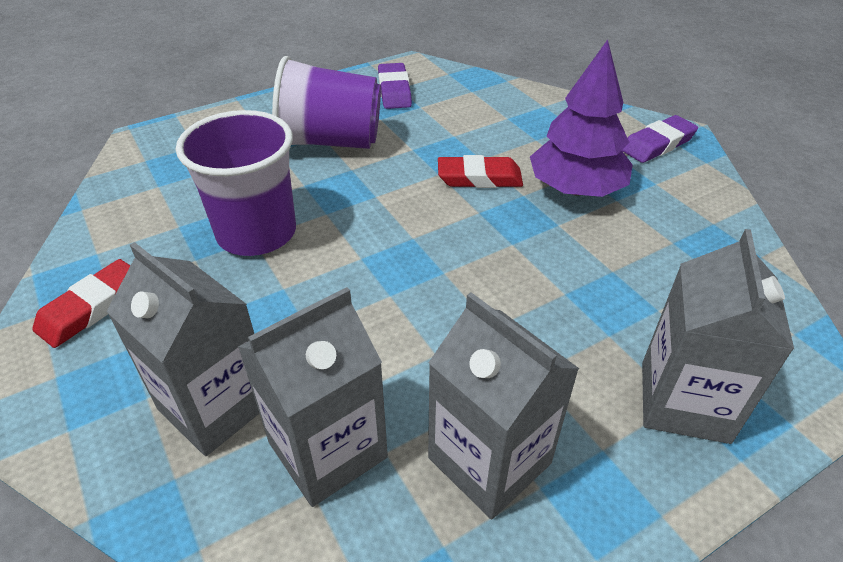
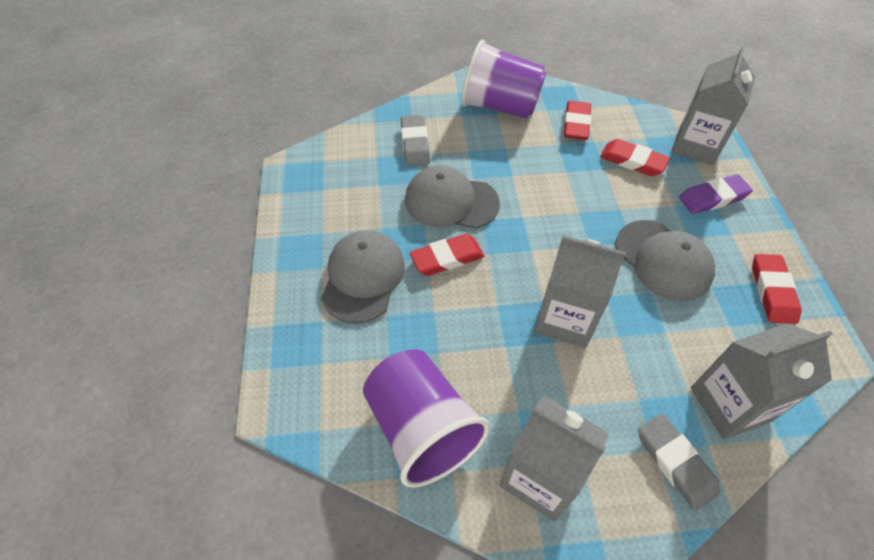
grey cap: 0 -> 3
grey eraser: 0 -> 2
purple eraser: 2 -> 1
purple tree: 1 -> 0
red eraser: 2 -> 4

